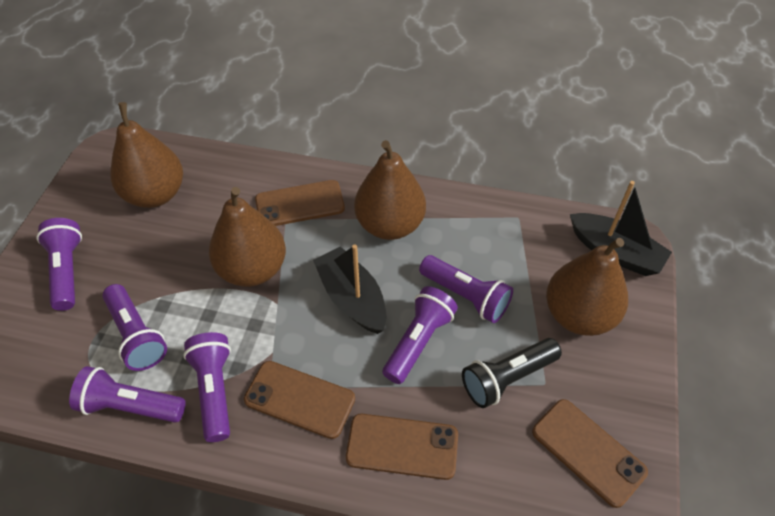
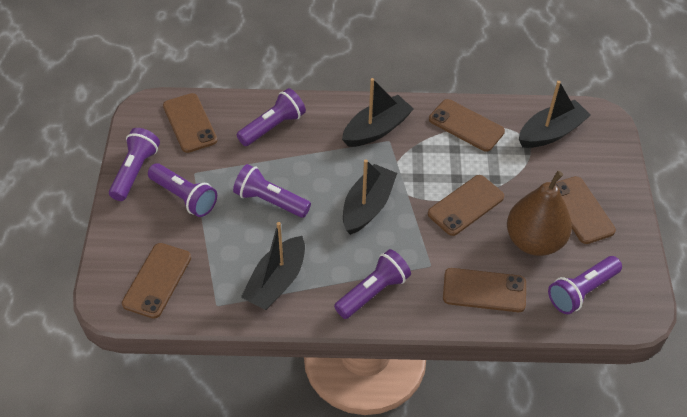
black boat: 2 -> 4
black flashlight: 1 -> 0
brown pear: 4 -> 1
brown phone: 4 -> 6

